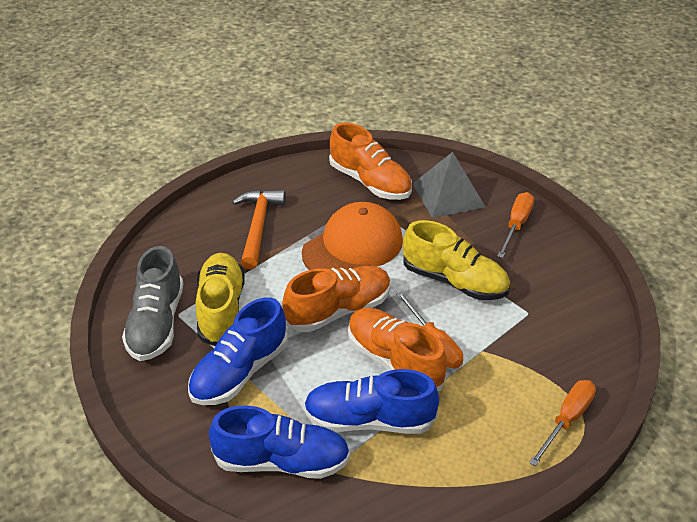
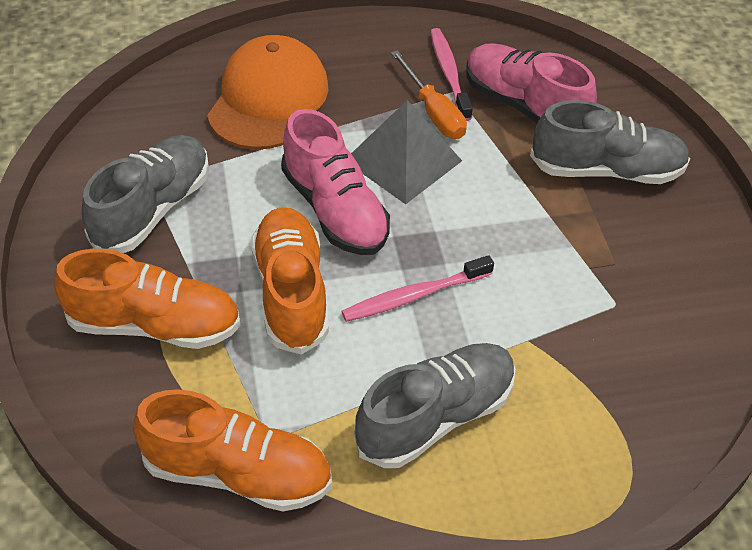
blue shoe: 3 -> 0
grey shoe: 1 -> 3
orange hammer: 1 -> 0
orange screwdriver: 3 -> 1
pink shoe: 0 -> 2
pink toothbrush: 0 -> 2
yellow shoe: 2 -> 0

